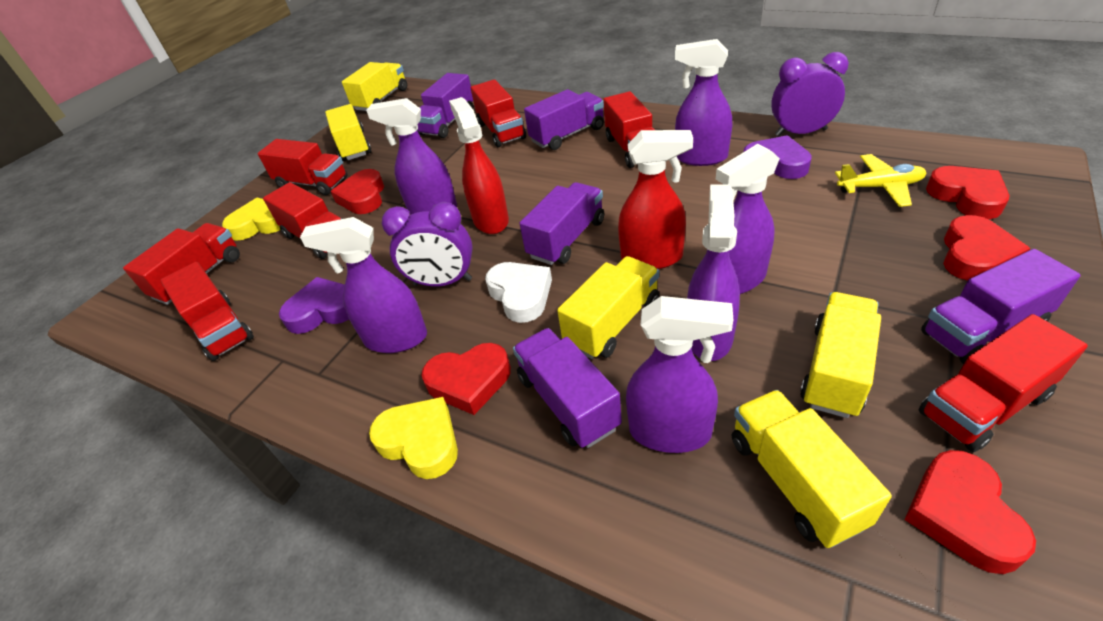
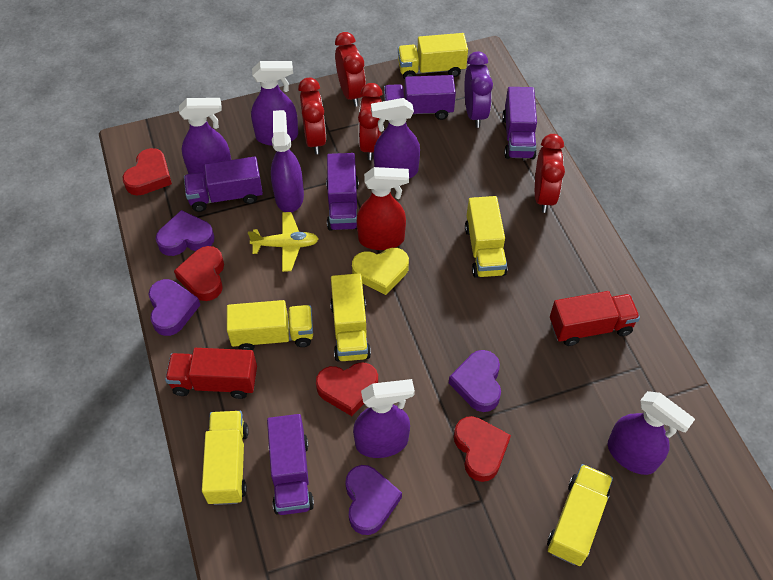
purple clock: 2 -> 1
purple heart: 2 -> 4
red clock: 0 -> 4
red heart: 5 -> 4
red spray bottle: 2 -> 1
red truck: 7 -> 2
white heart: 1 -> 0
yellow heart: 2 -> 1
yellow truck: 5 -> 6

